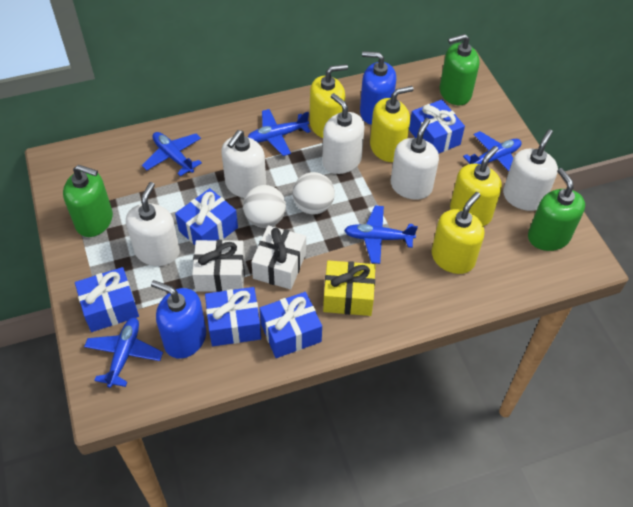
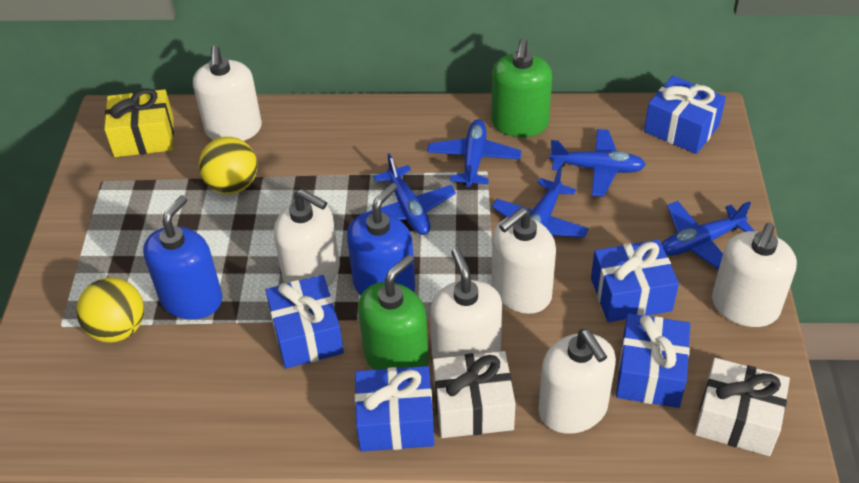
green soap dispenser: 3 -> 2
white ball: 2 -> 0
white soap dispenser: 5 -> 6
yellow ball: 0 -> 2
yellow soap dispenser: 4 -> 0

